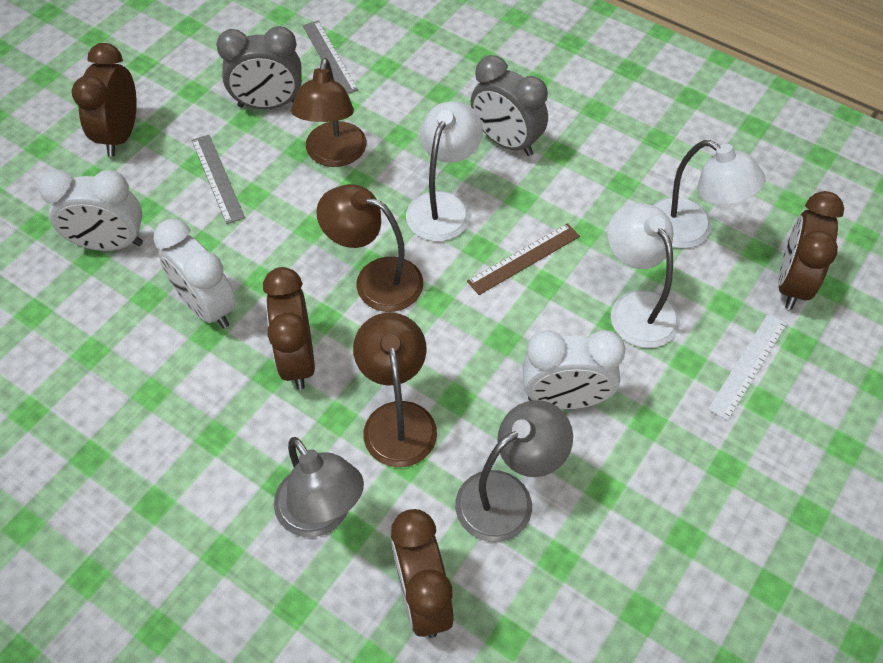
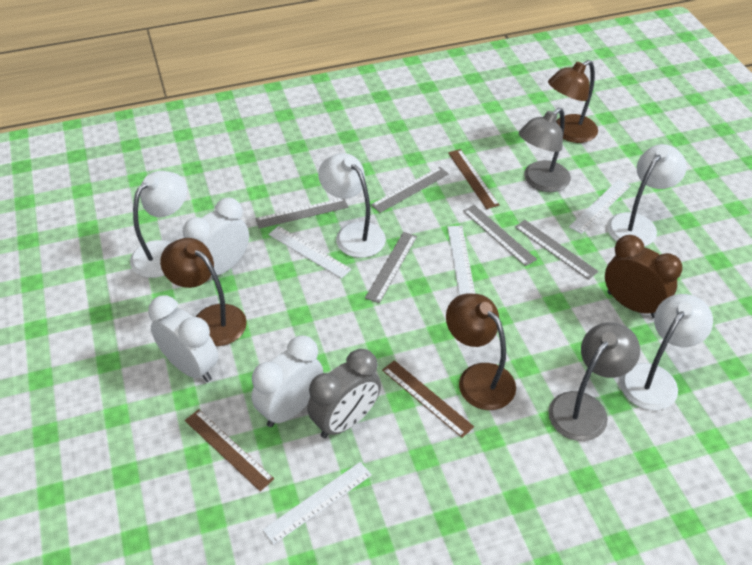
brown clock: 4 -> 1
brown ruler: 1 -> 3
grey clock: 2 -> 1
grey ruler: 2 -> 5
white lamp: 3 -> 4
white ruler: 1 -> 4

